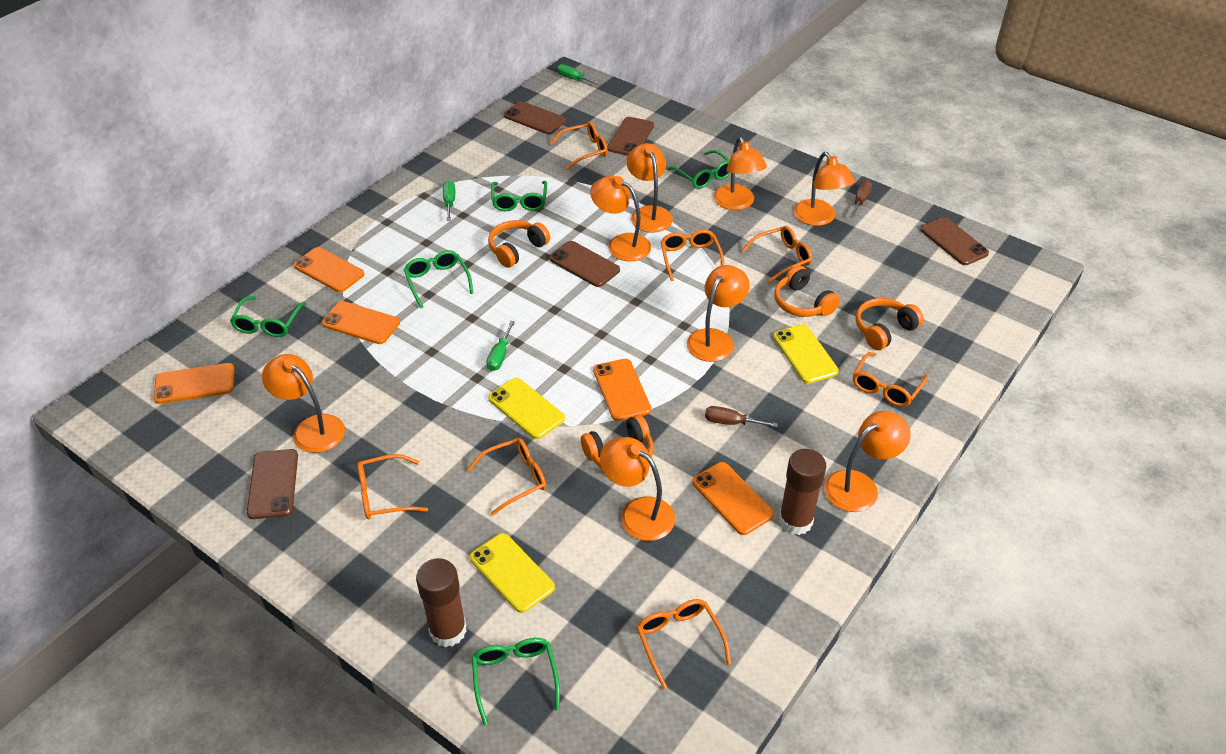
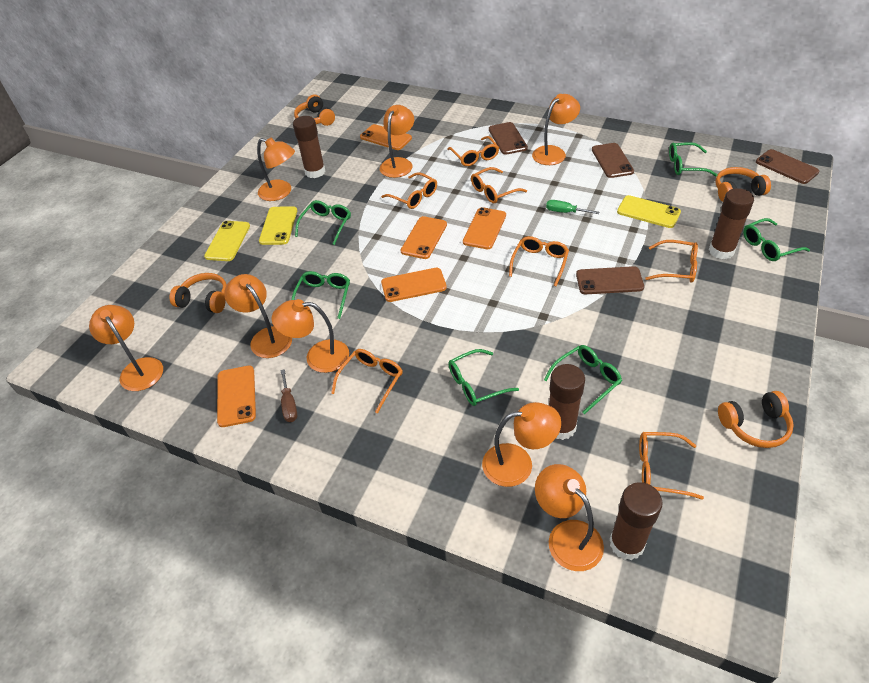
brown glue stick: 2 -> 4
brown phone: 5 -> 4
brown screwdriver: 2 -> 1
green glasses: 5 -> 6
green screwdriver: 3 -> 1

